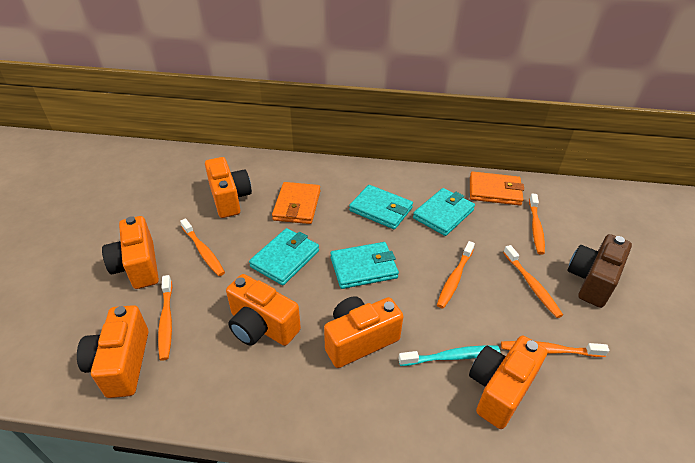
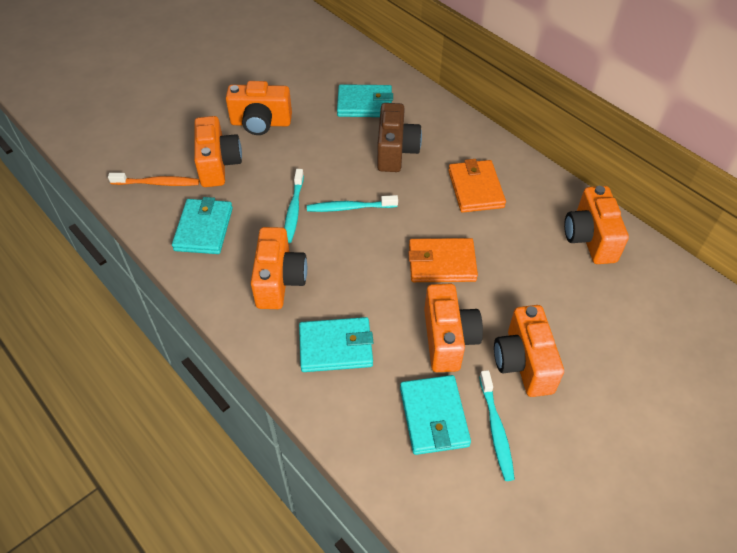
orange toothbrush: 6 -> 1
turquoise toothbrush: 1 -> 3

